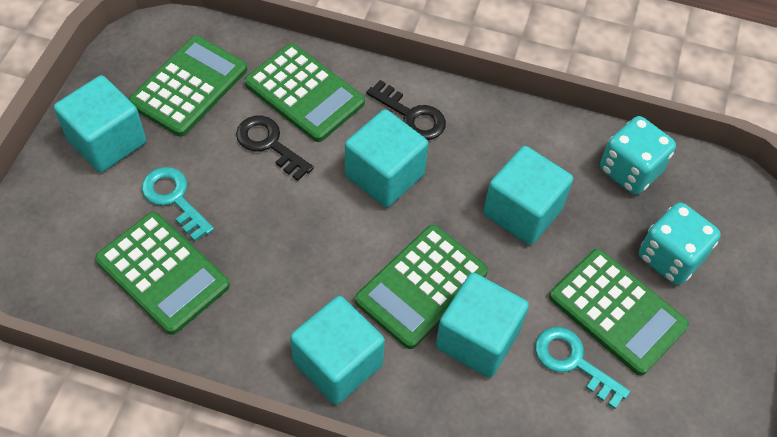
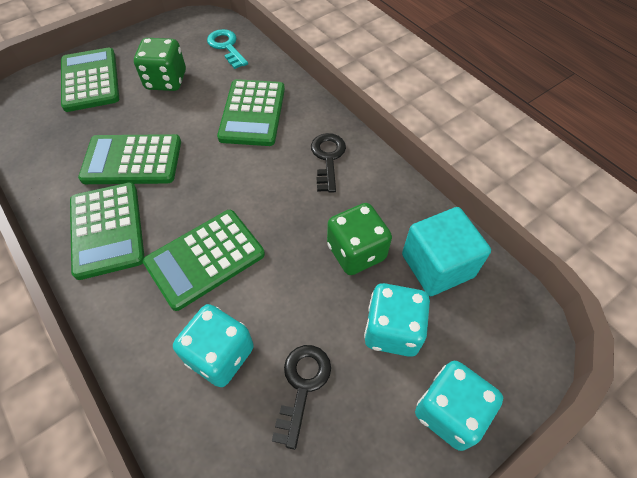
green dice: 0 -> 2
turquoise cube: 5 -> 1
turquoise dice: 2 -> 3
turquoise key: 2 -> 1

